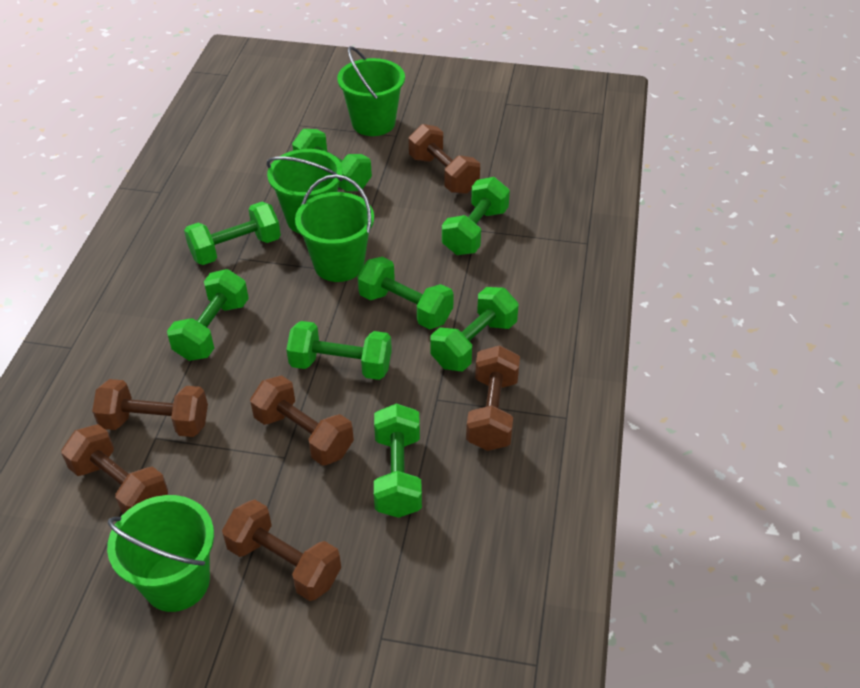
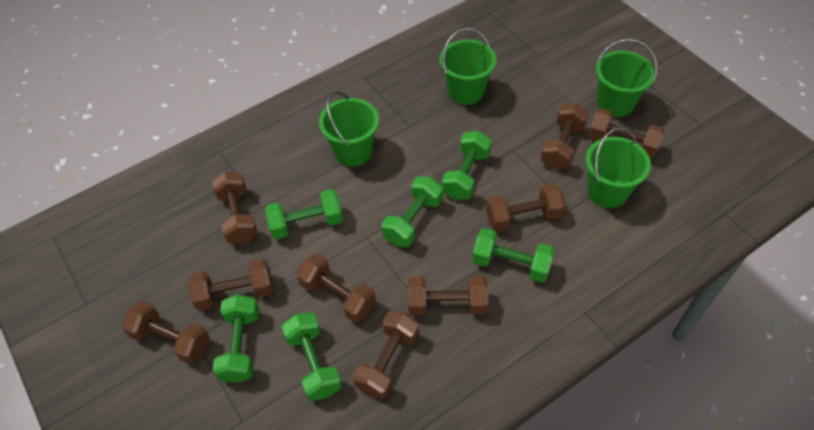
brown dumbbell: 6 -> 9
green dumbbell: 8 -> 6

